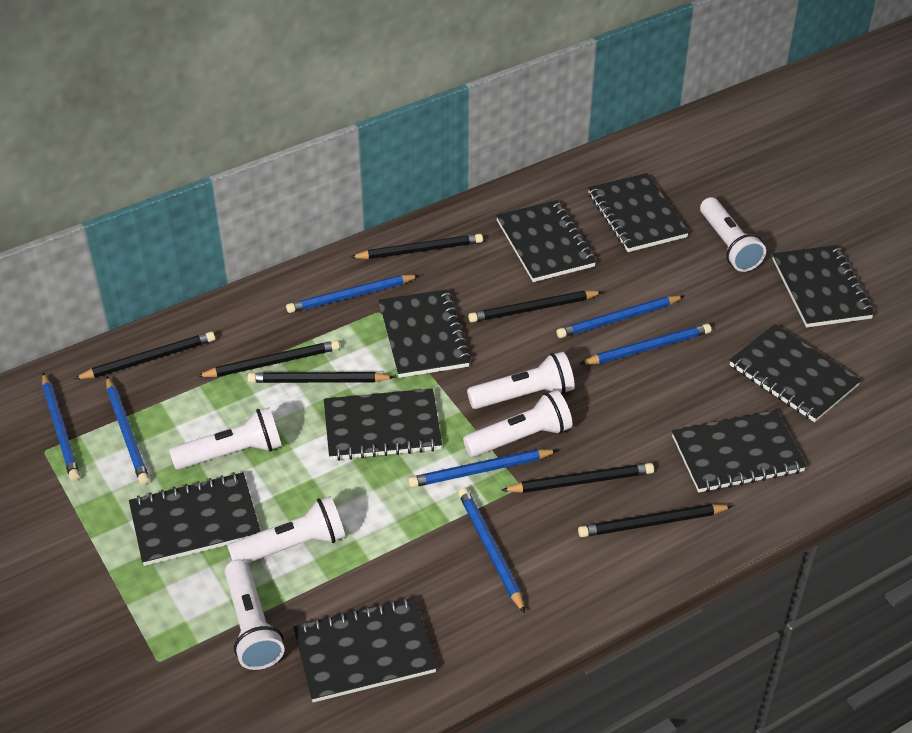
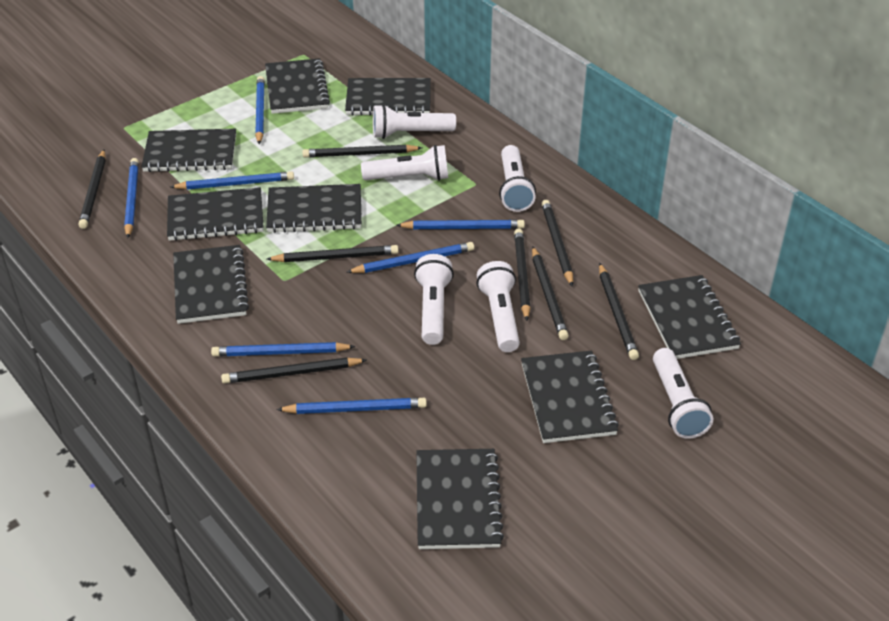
black pencil: 7 -> 8

